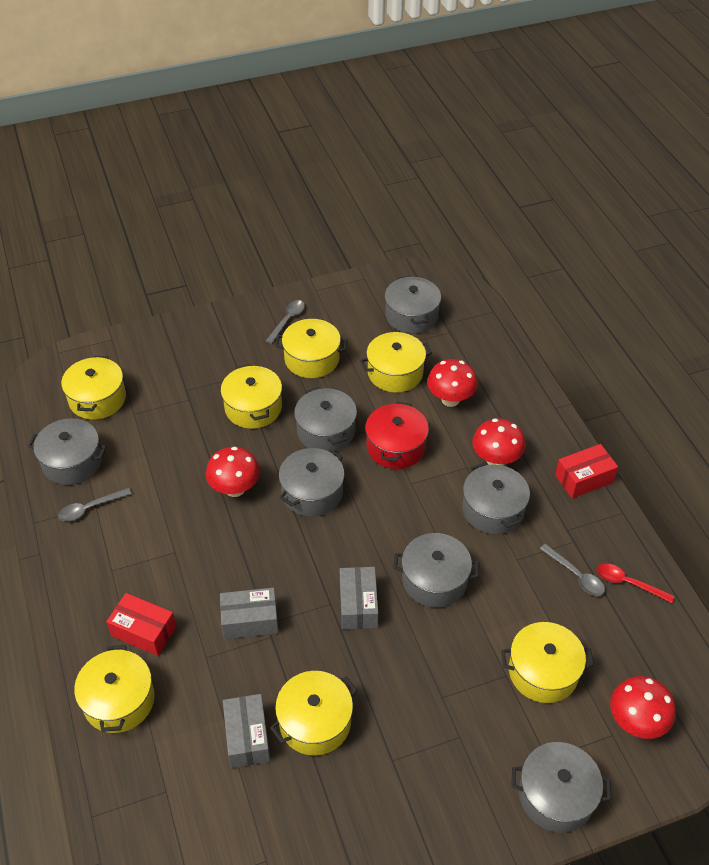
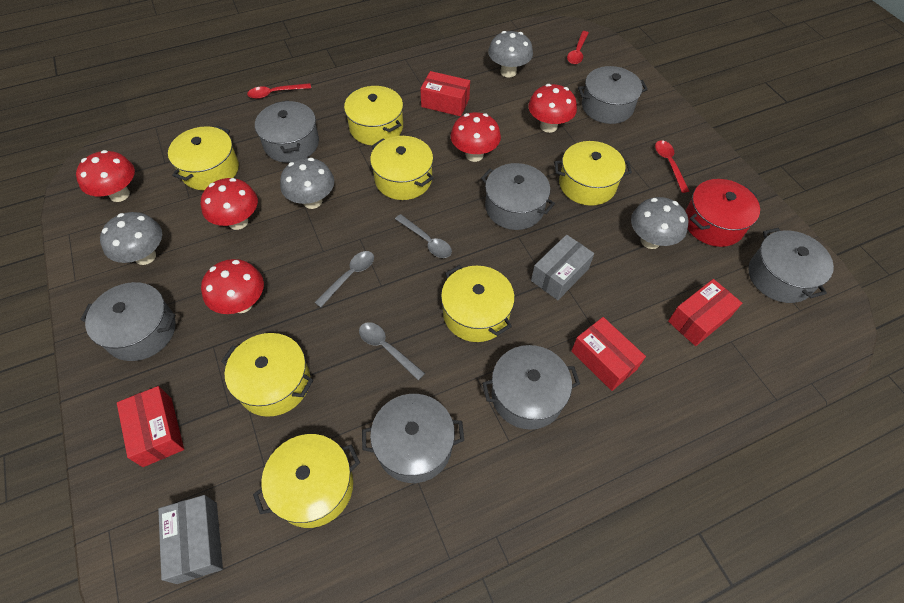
grey box: 3 -> 2
grey mushroom: 0 -> 4
red box: 2 -> 4
red mushroom: 4 -> 5
red spoon: 1 -> 3

